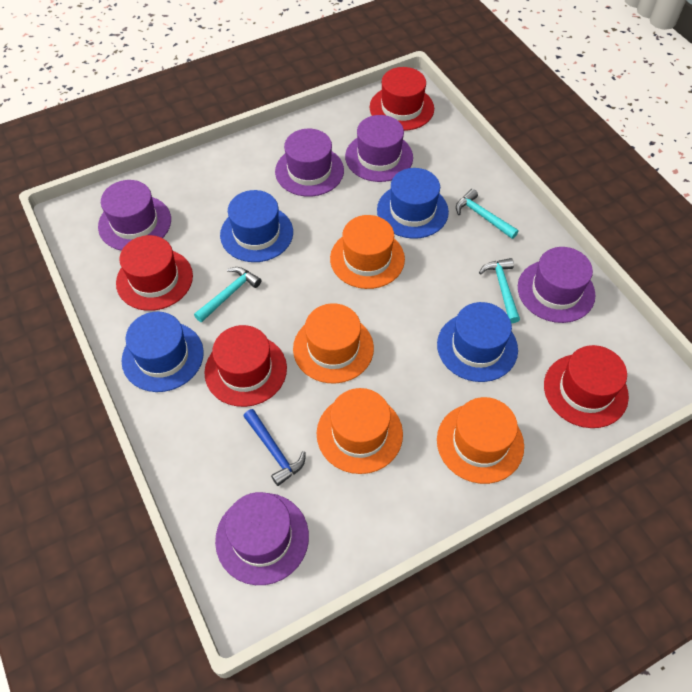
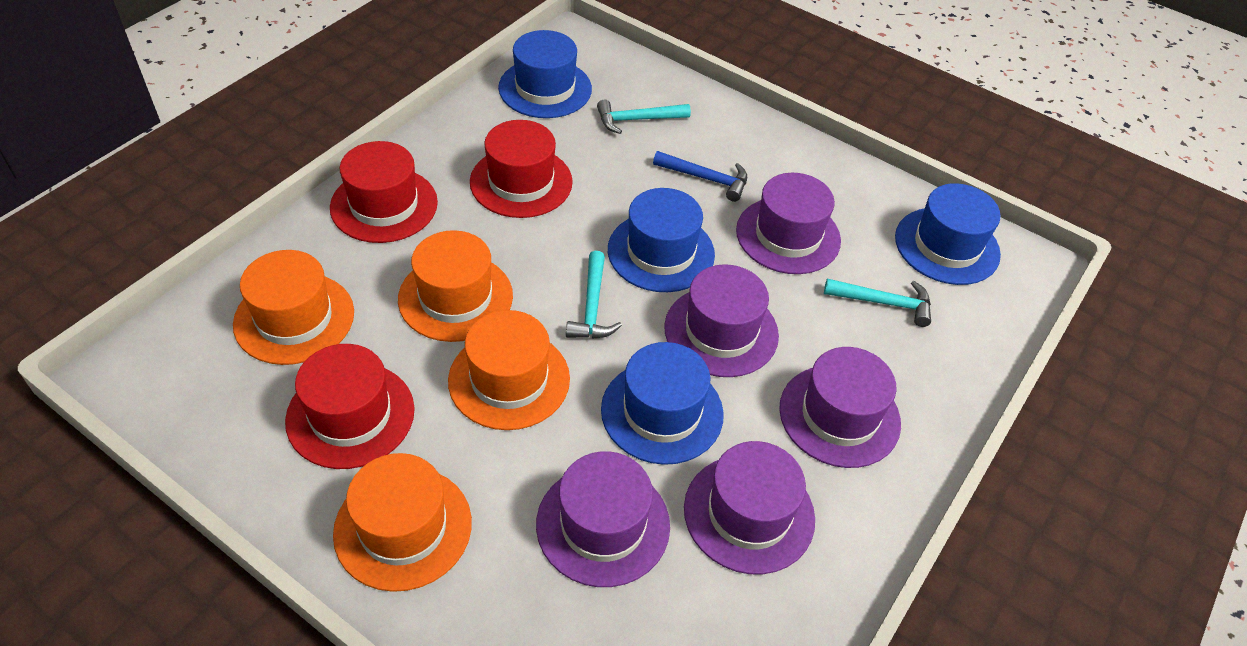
red hat: 4 -> 3

